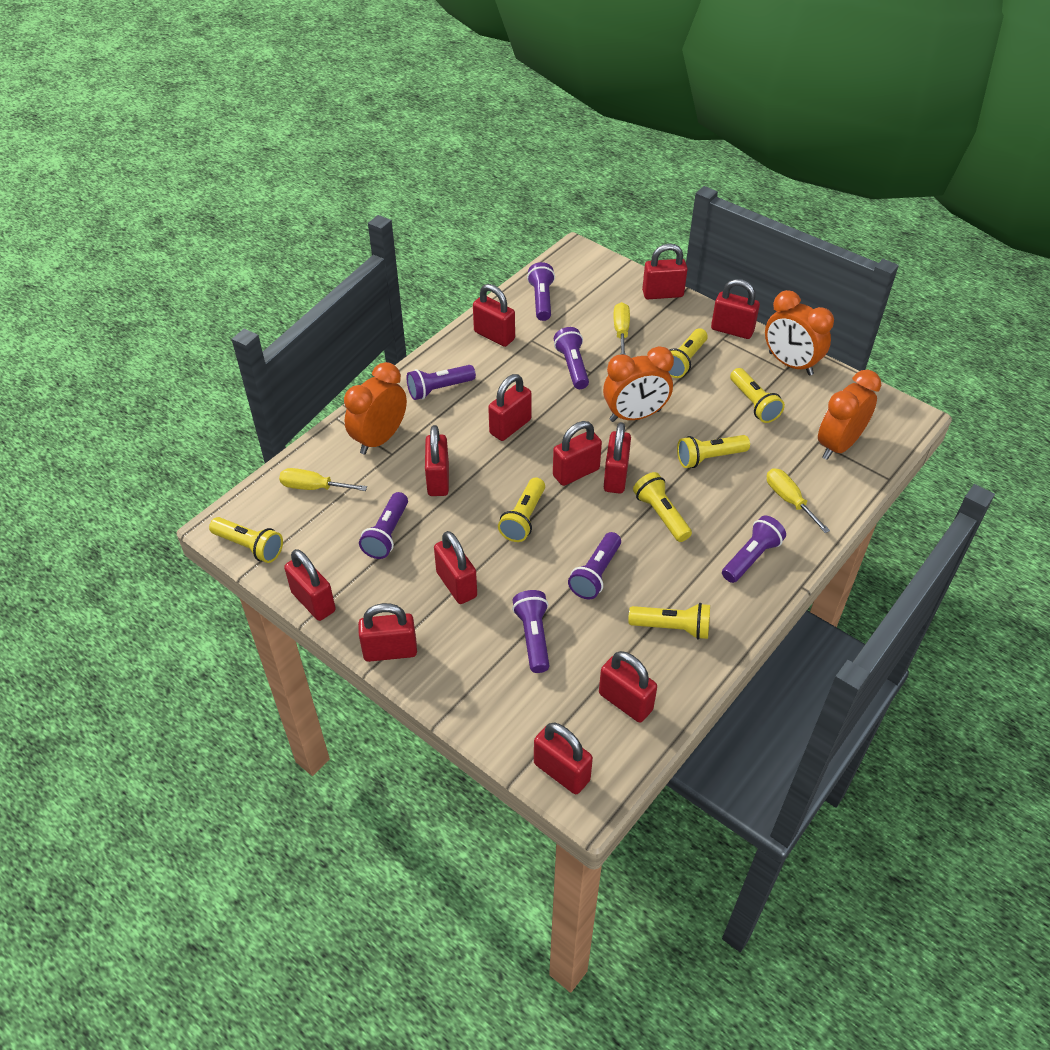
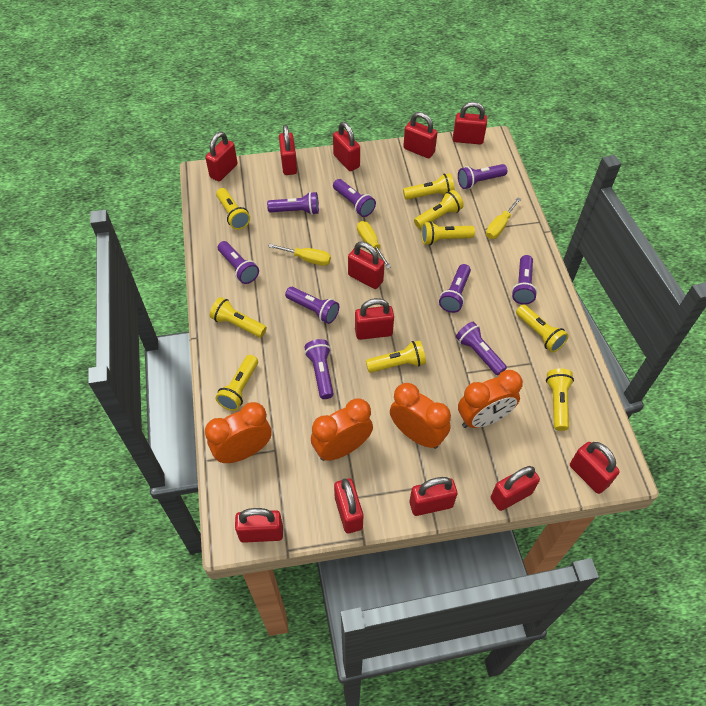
purple flashlight: 7 -> 9
yellow flashlight: 7 -> 9

